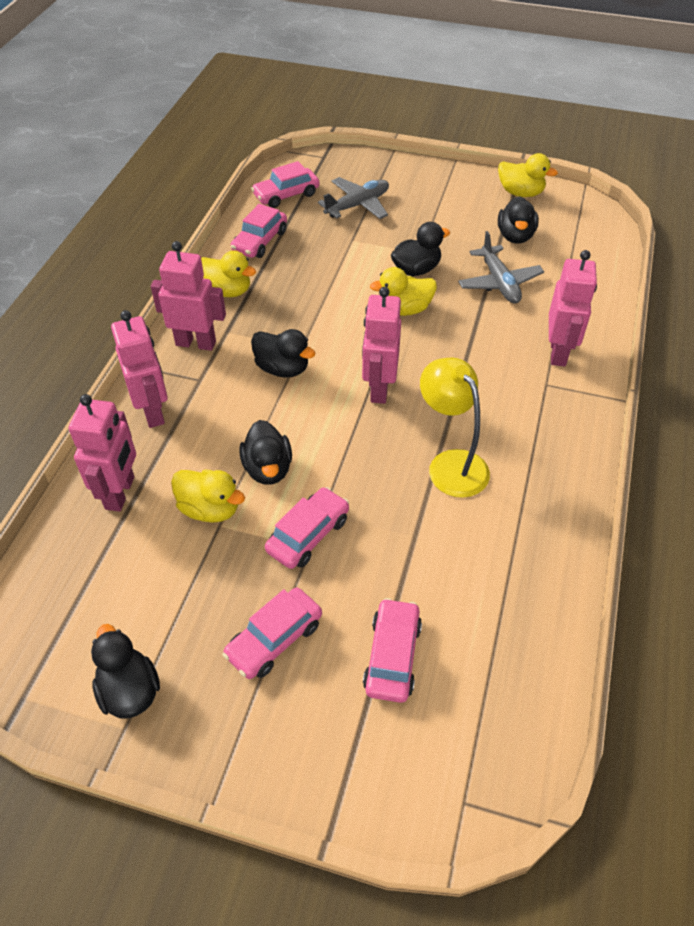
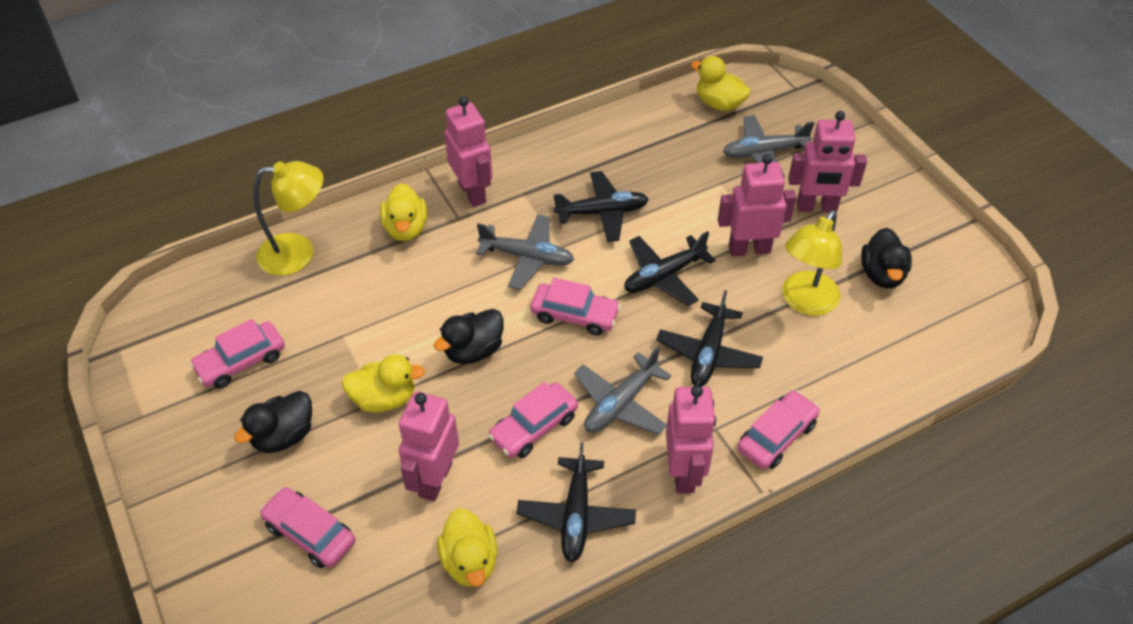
black duck: 5 -> 3
black plane: 0 -> 4
grey plane: 2 -> 3
yellow lamp: 1 -> 2

